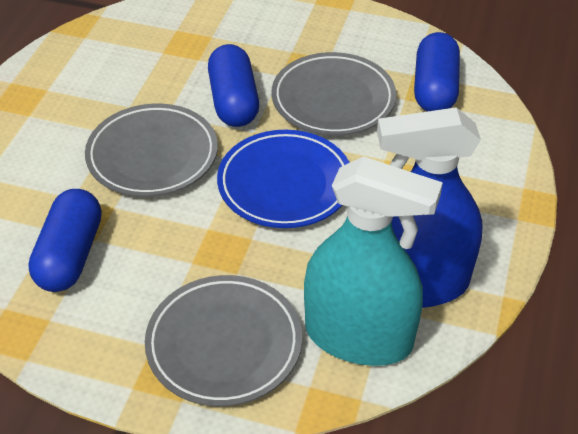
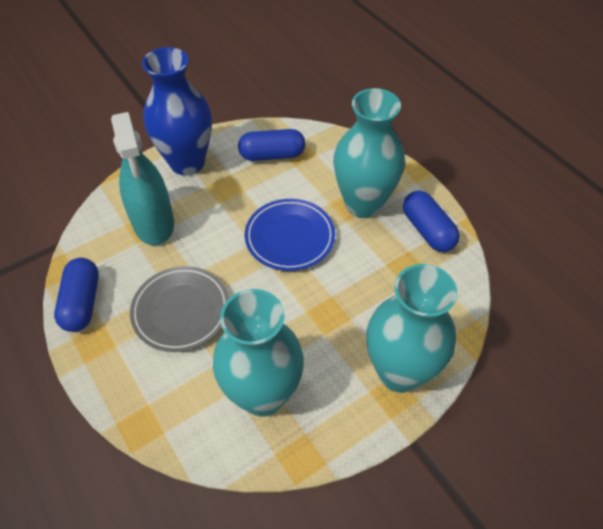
blue spray bottle: 1 -> 0
blue vase: 0 -> 1
grey plate: 3 -> 1
turquoise vase: 0 -> 3

